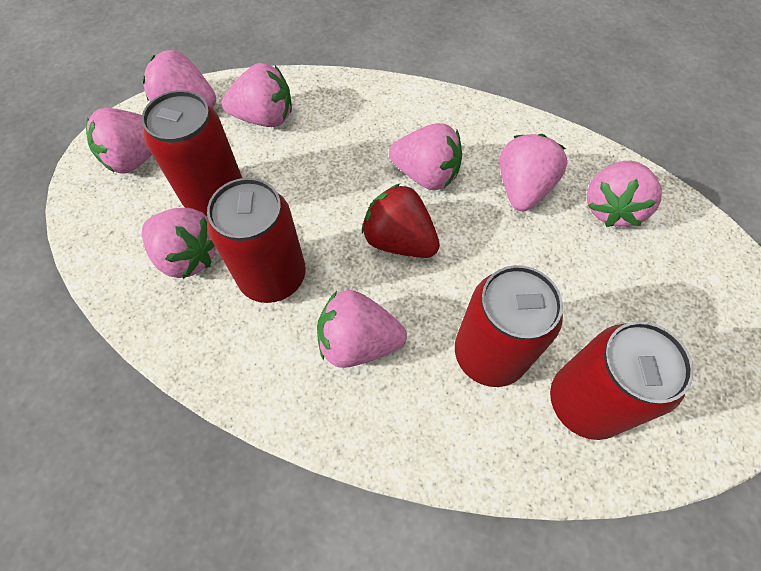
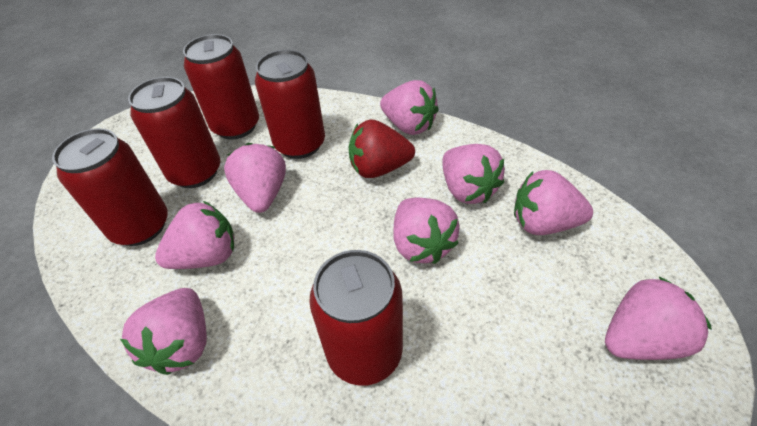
red can: 4 -> 5

